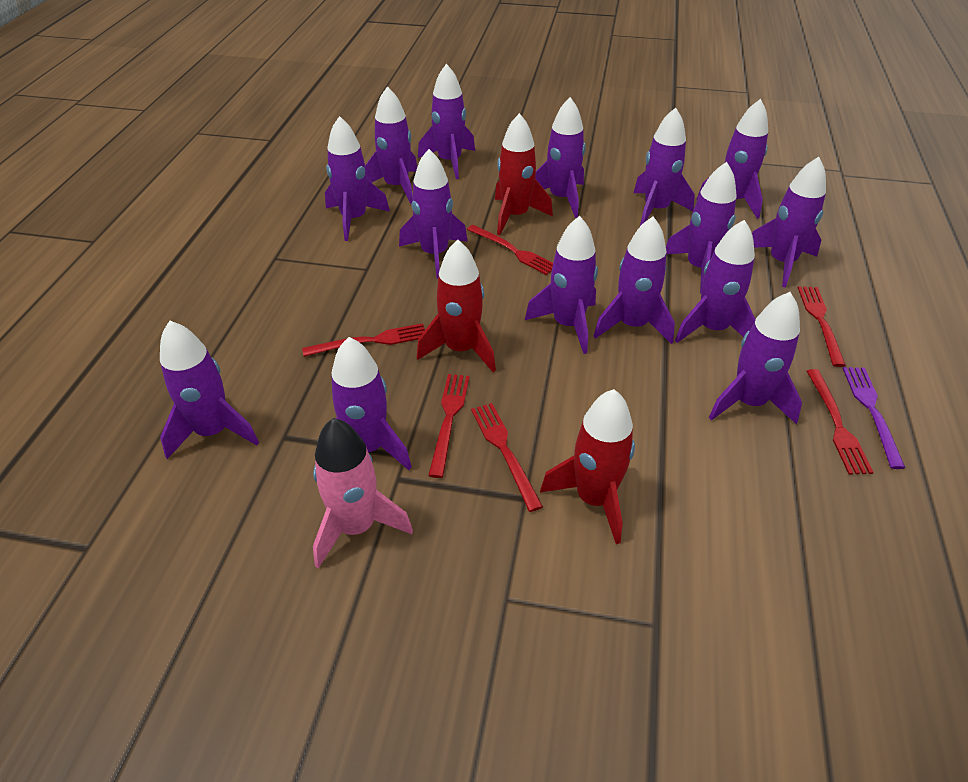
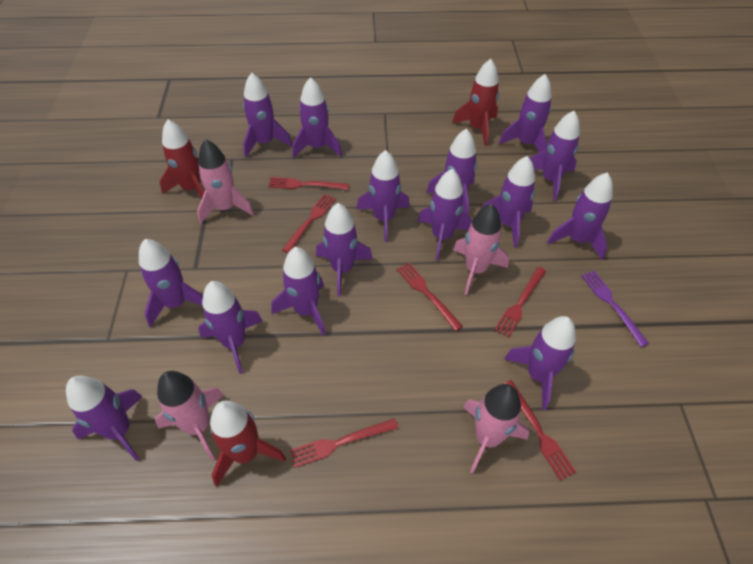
pink rocket: 1 -> 4

